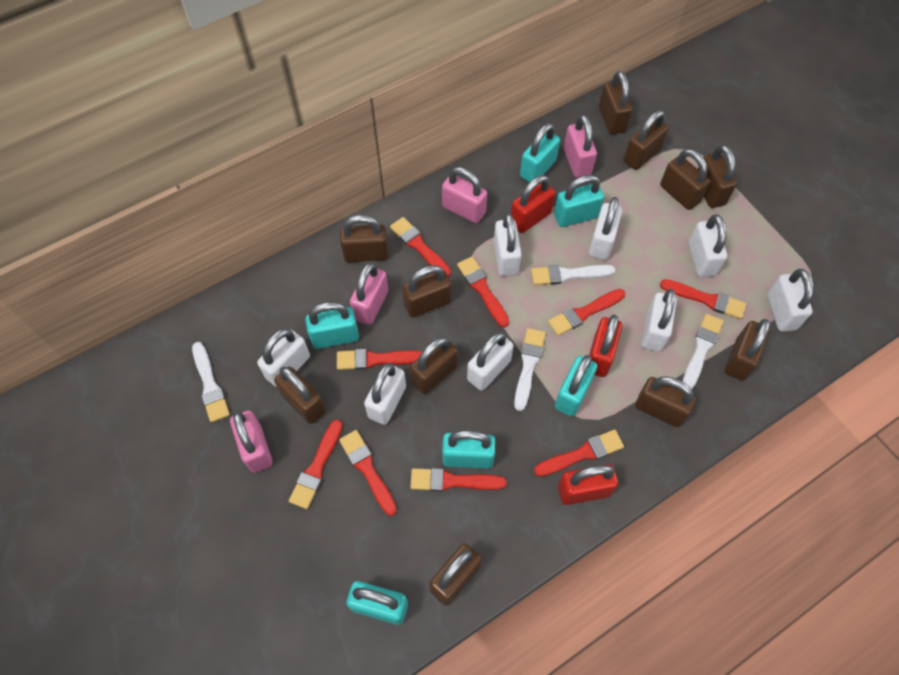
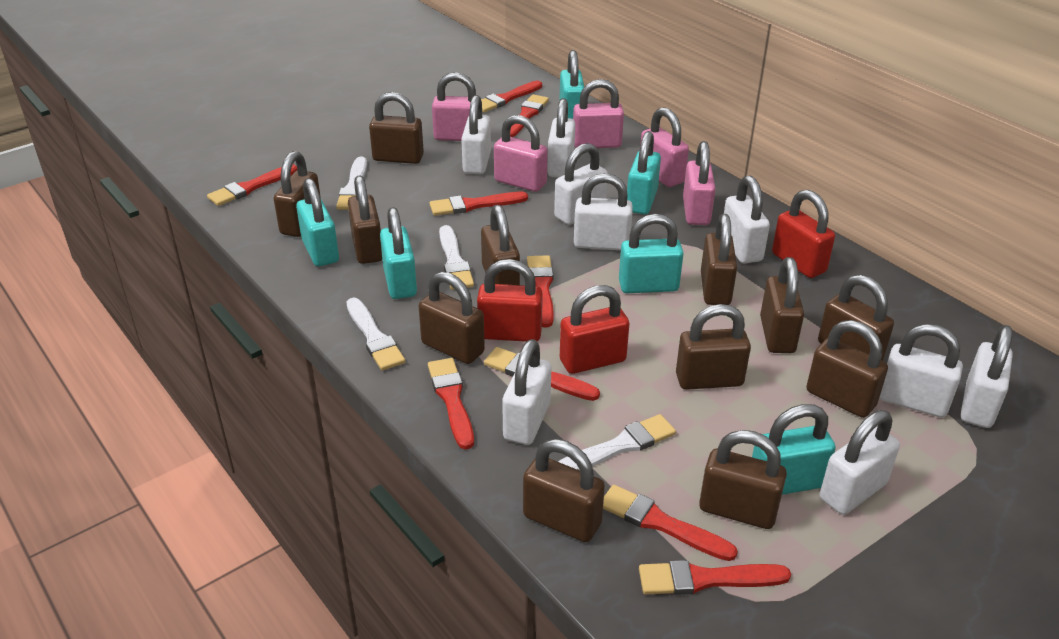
brown padlock: 11 -> 12
pink padlock: 4 -> 5
white padlock: 8 -> 9

